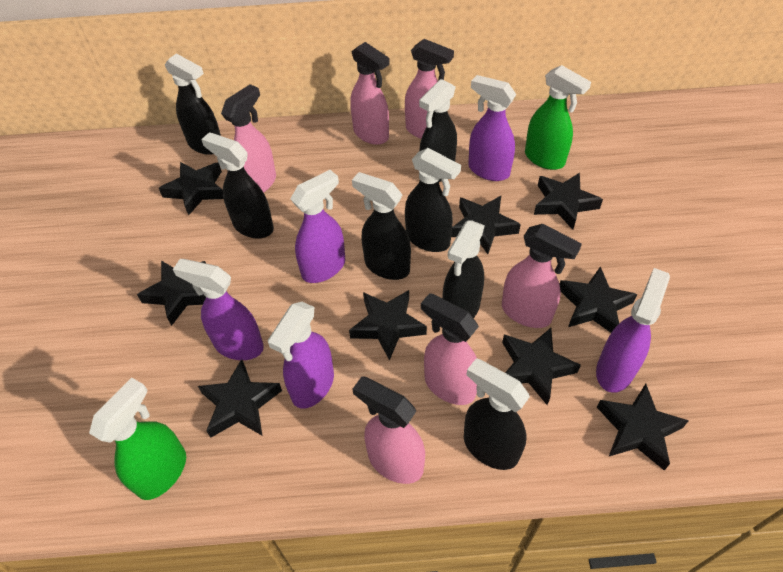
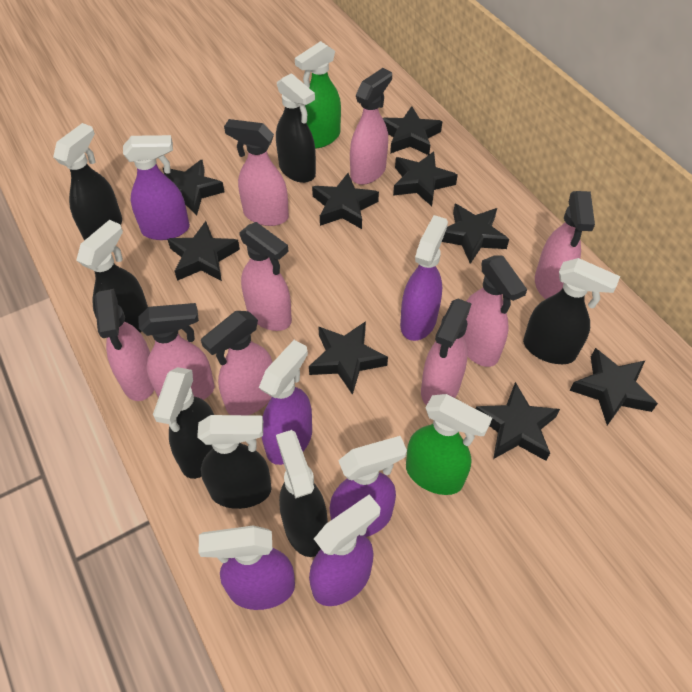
pink spray bottle: 6 -> 9
purple spray bottle: 5 -> 6

